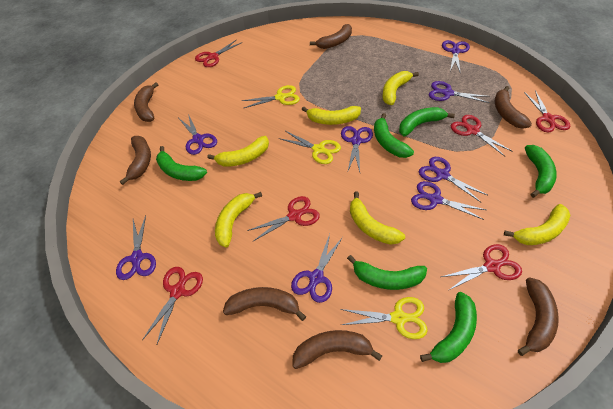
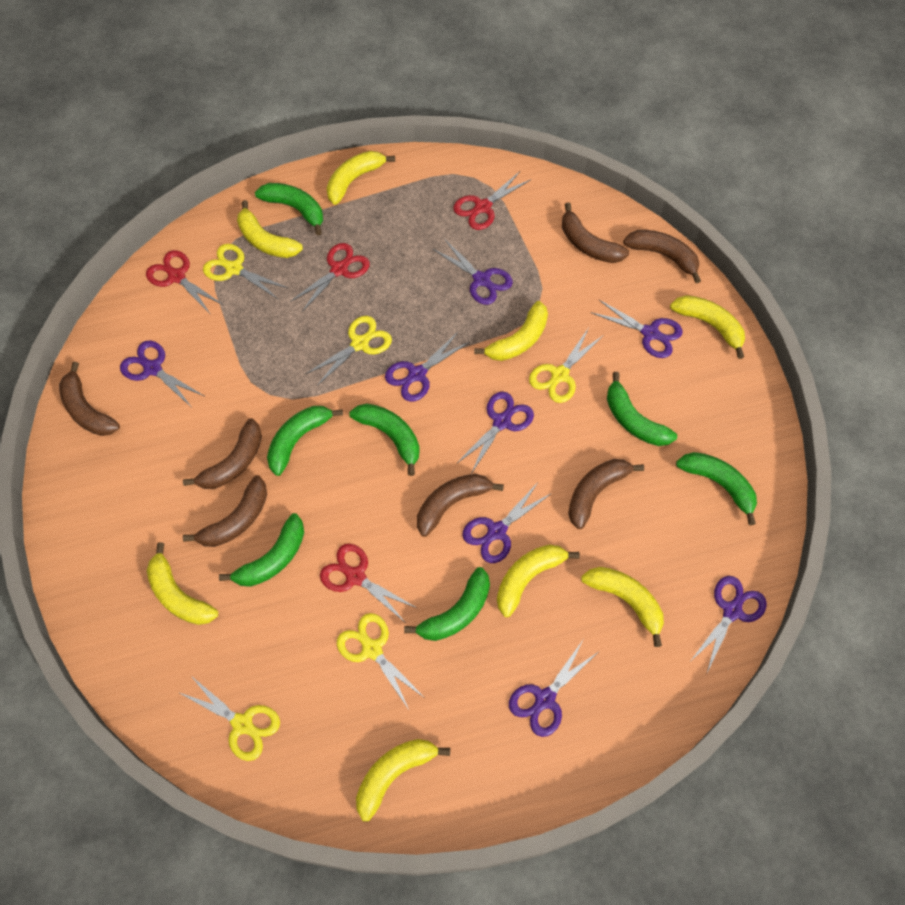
green banana: 6 -> 7
red scissors: 6 -> 4
yellow banana: 6 -> 8
yellow scissors: 3 -> 5

